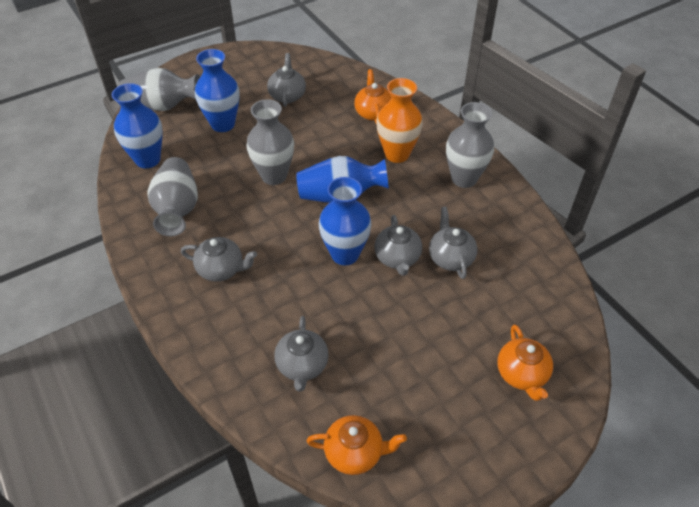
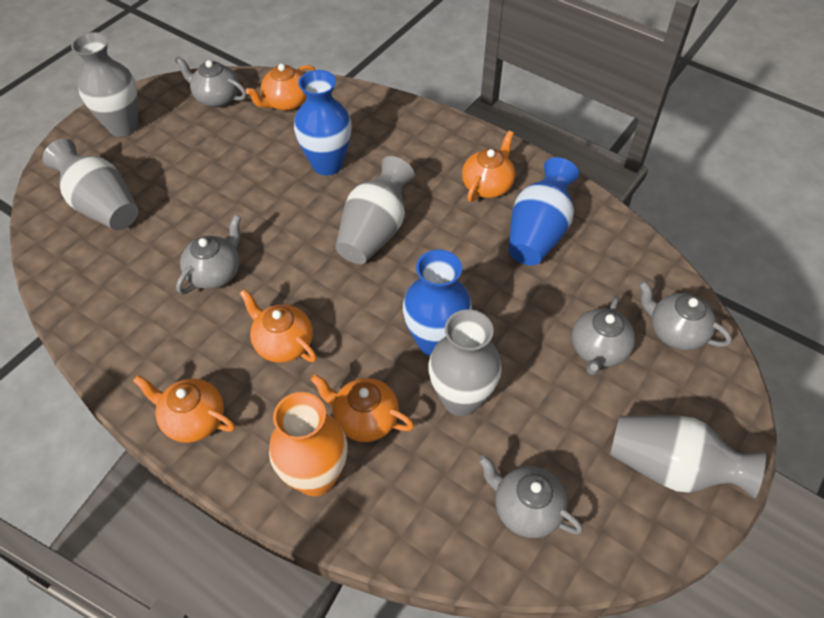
blue vase: 4 -> 3
grey vase: 4 -> 5
orange teapot: 3 -> 5

